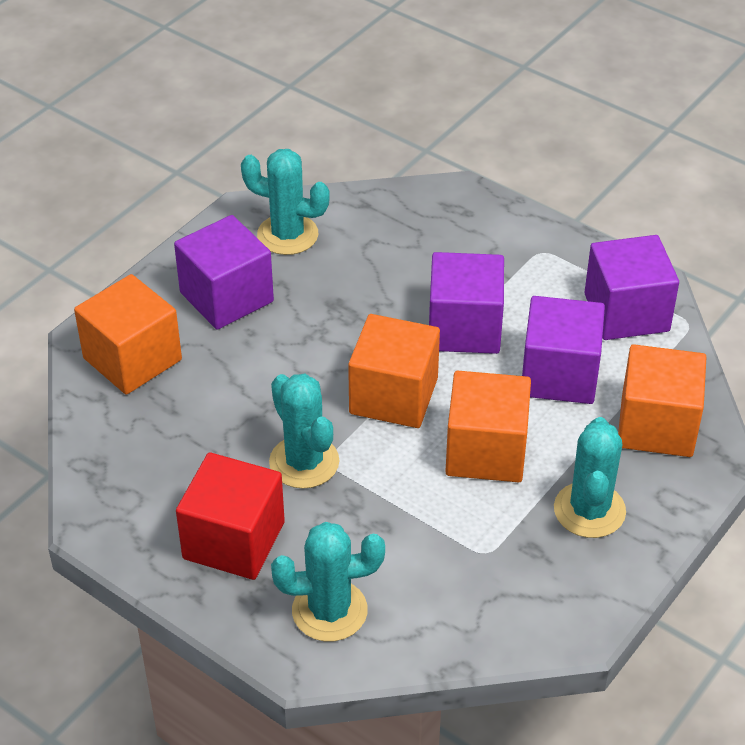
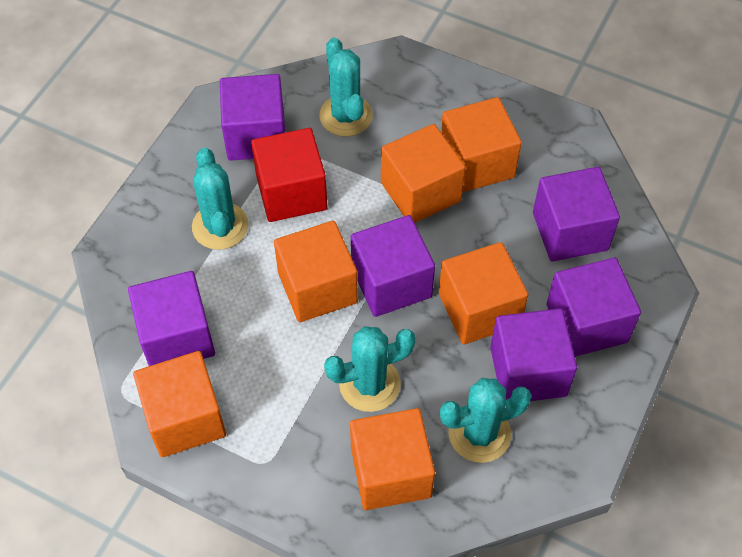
orange cube: 4 -> 6
purple cube: 4 -> 6

